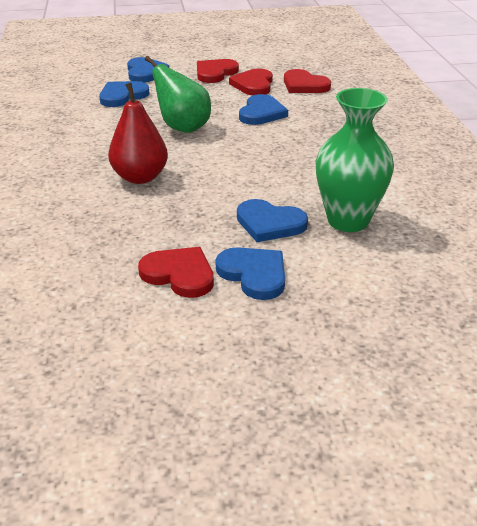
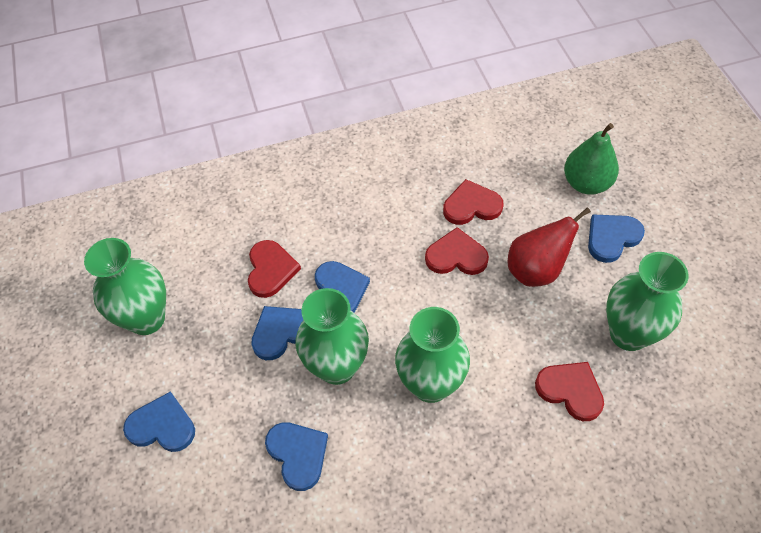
green vase: 1 -> 4

